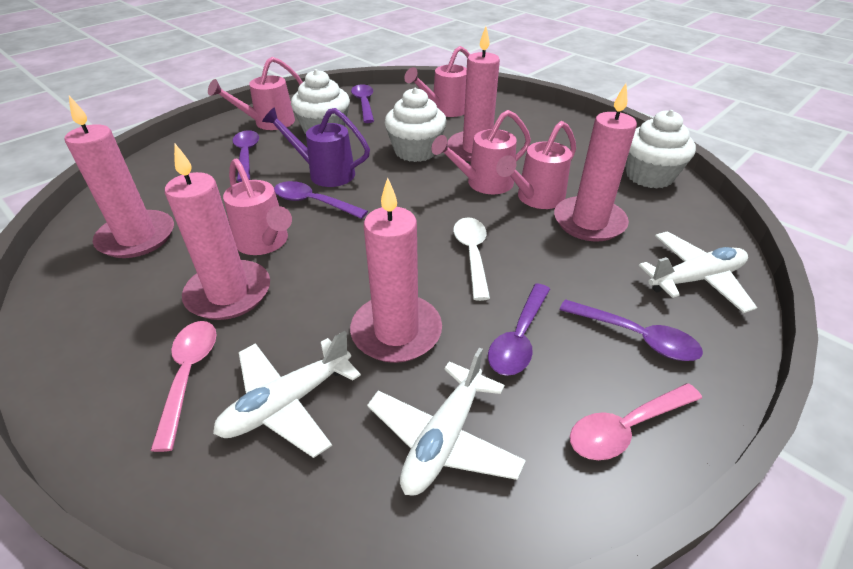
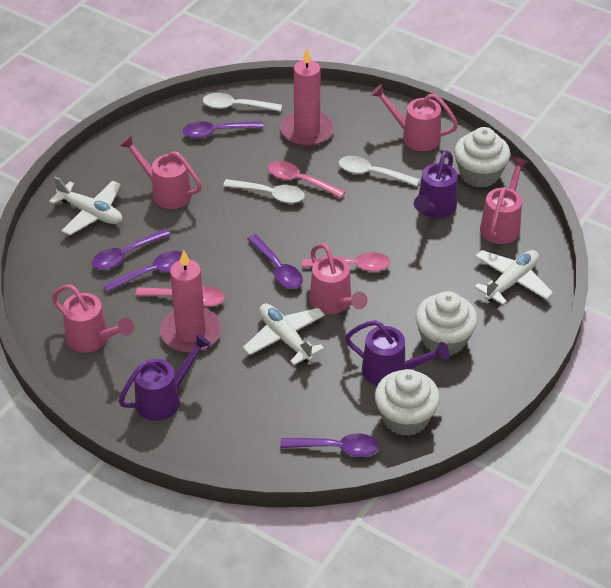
pink candle: 5 -> 2
pink spoon: 2 -> 3
purple watering can: 1 -> 3
white spoon: 1 -> 3

